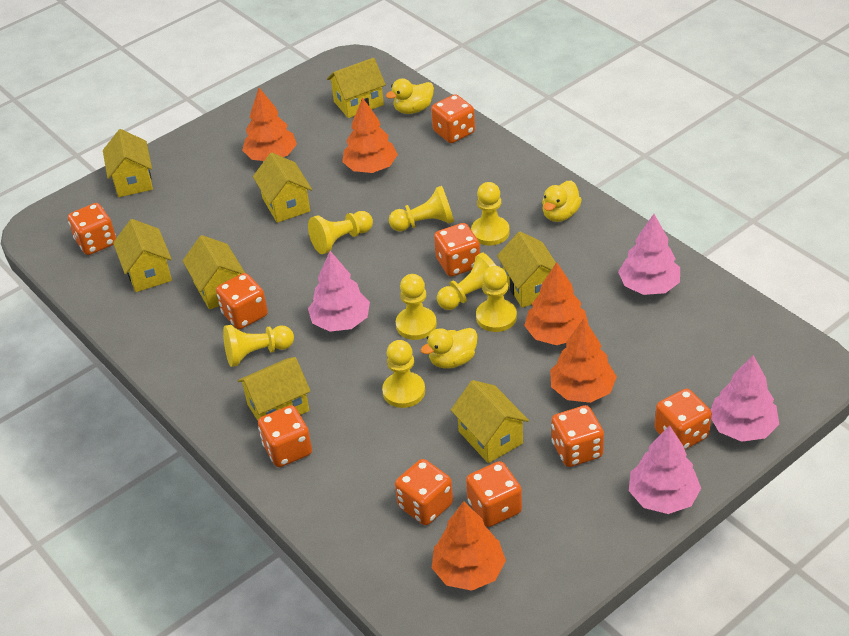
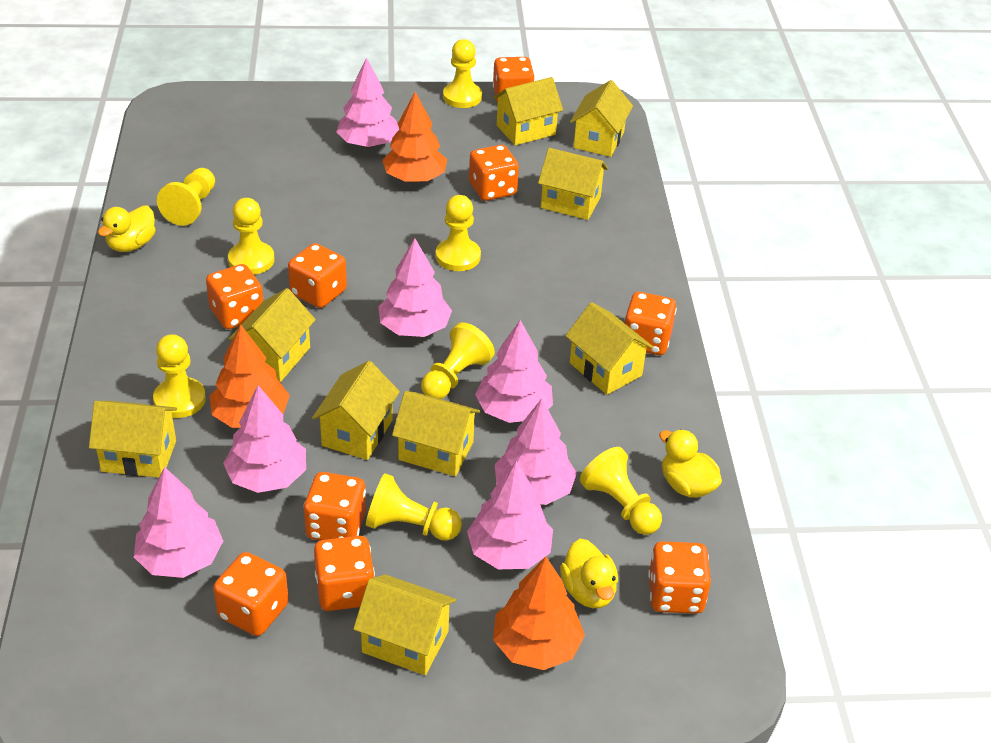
orange tree: 5 -> 3
pink tree: 4 -> 7
yellow house: 8 -> 9

